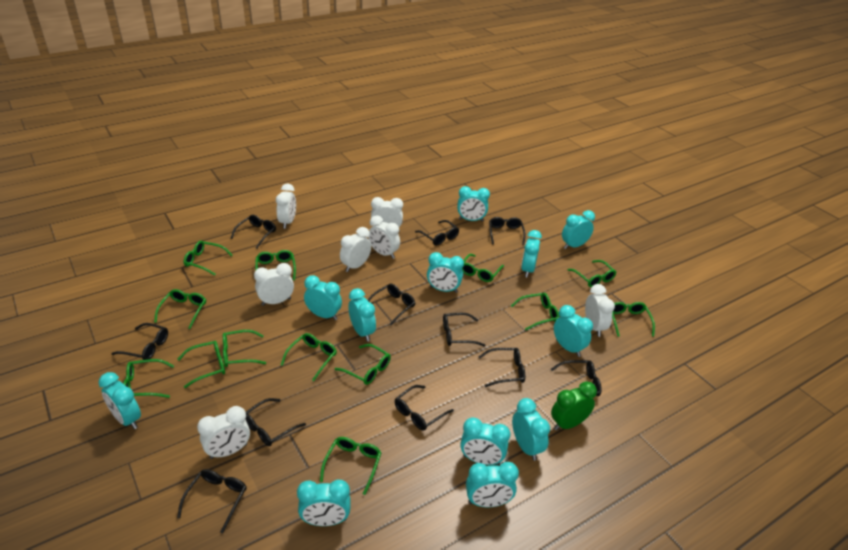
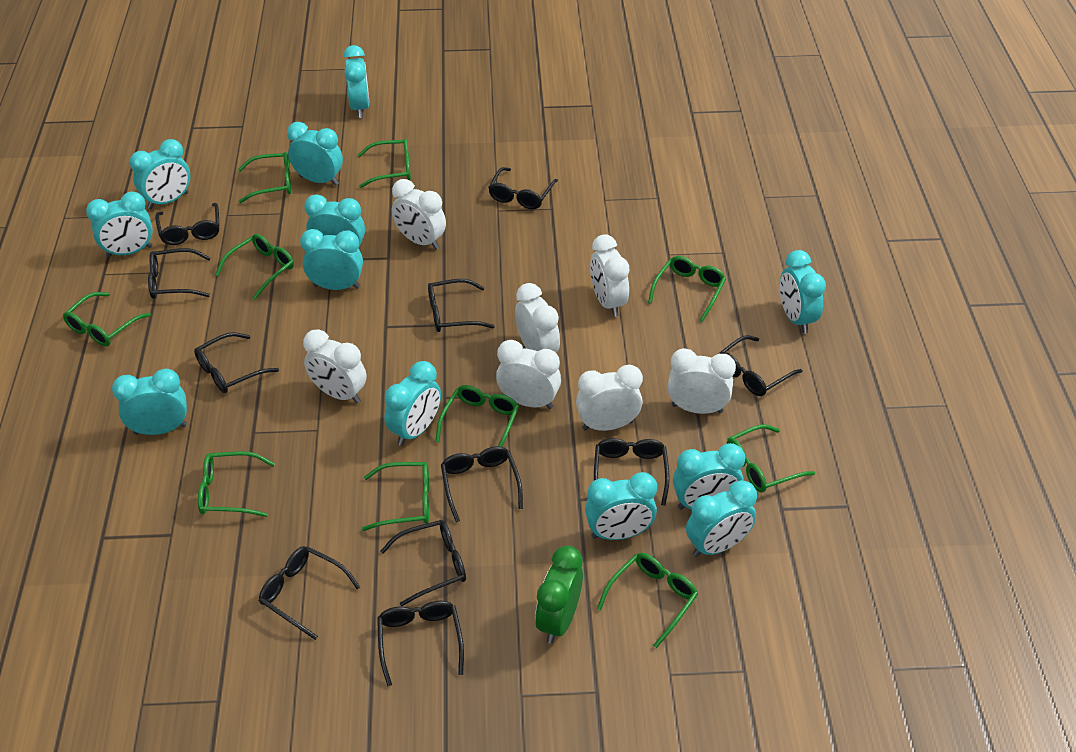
green glasses: 13 -> 10

